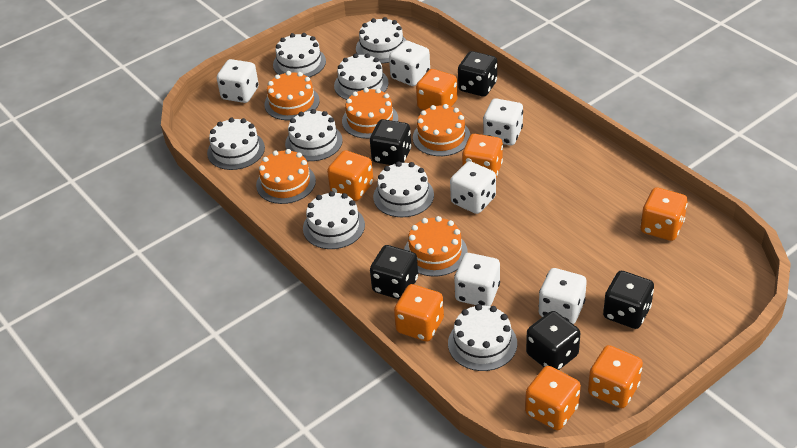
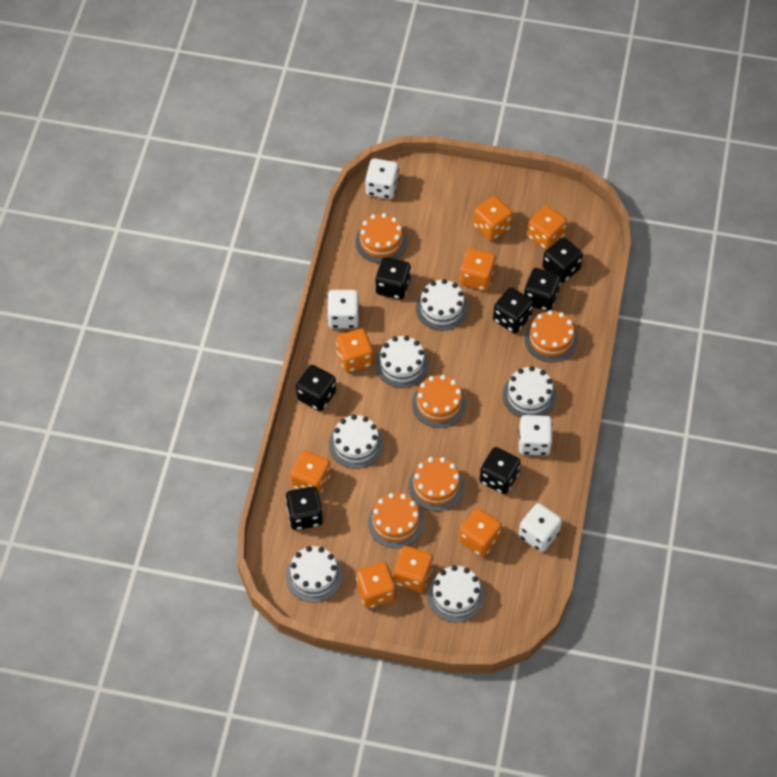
black dice: 5 -> 7
orange dice: 7 -> 8
white cake: 8 -> 6
white dice: 6 -> 4

